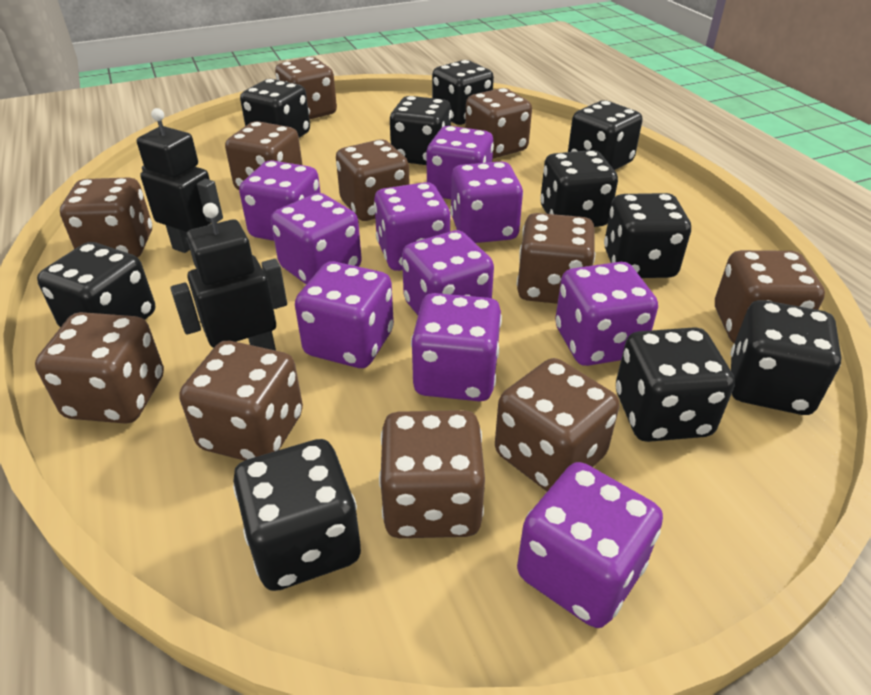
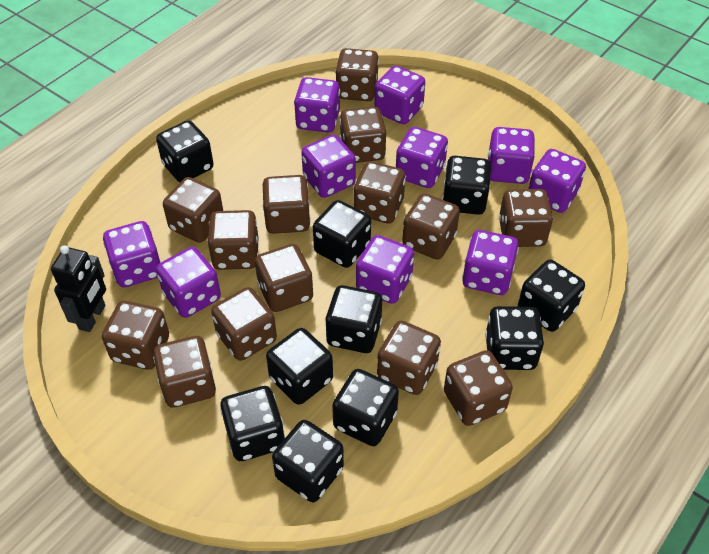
black robot: 2 -> 1
brown dice: 11 -> 14

